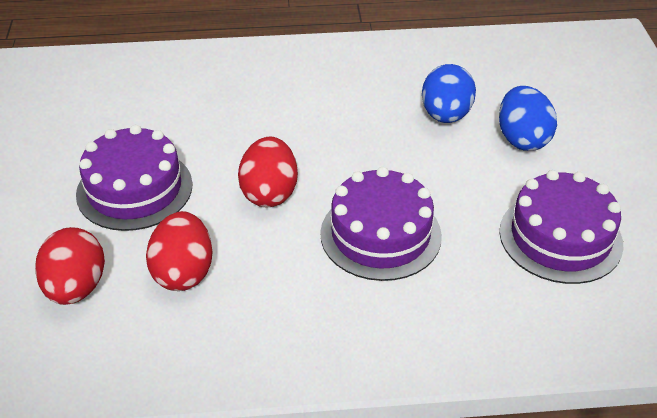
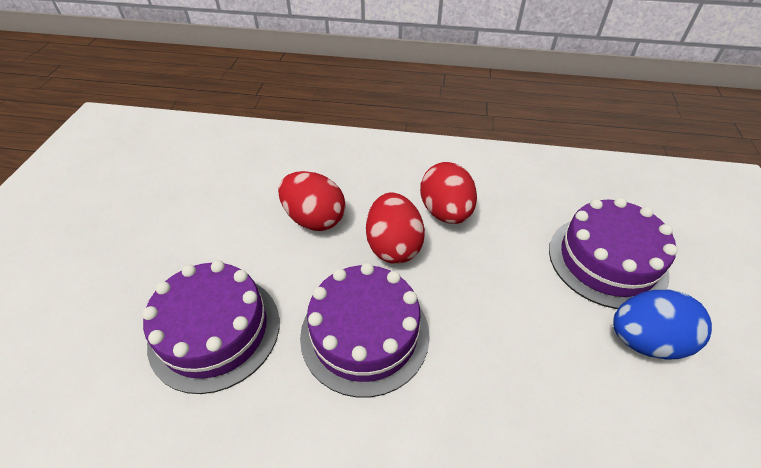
blue egg: 2 -> 1

